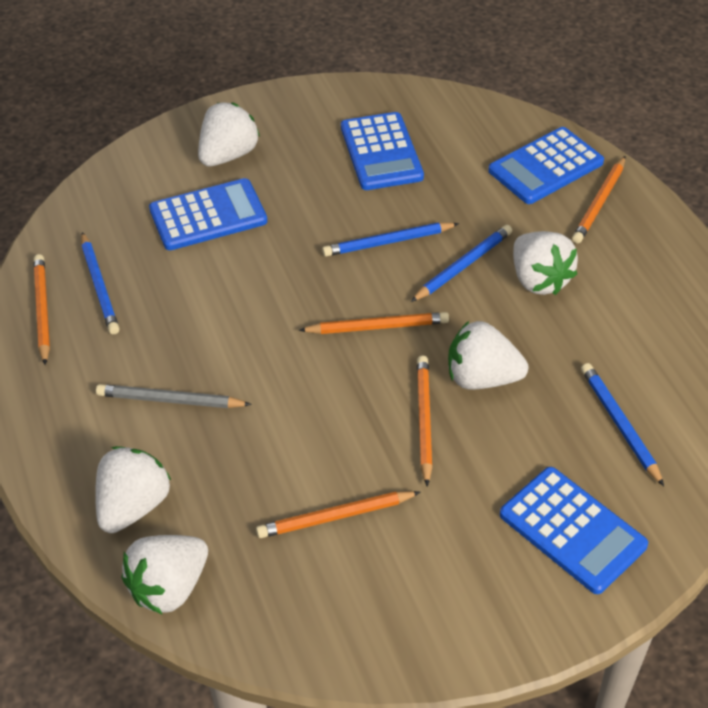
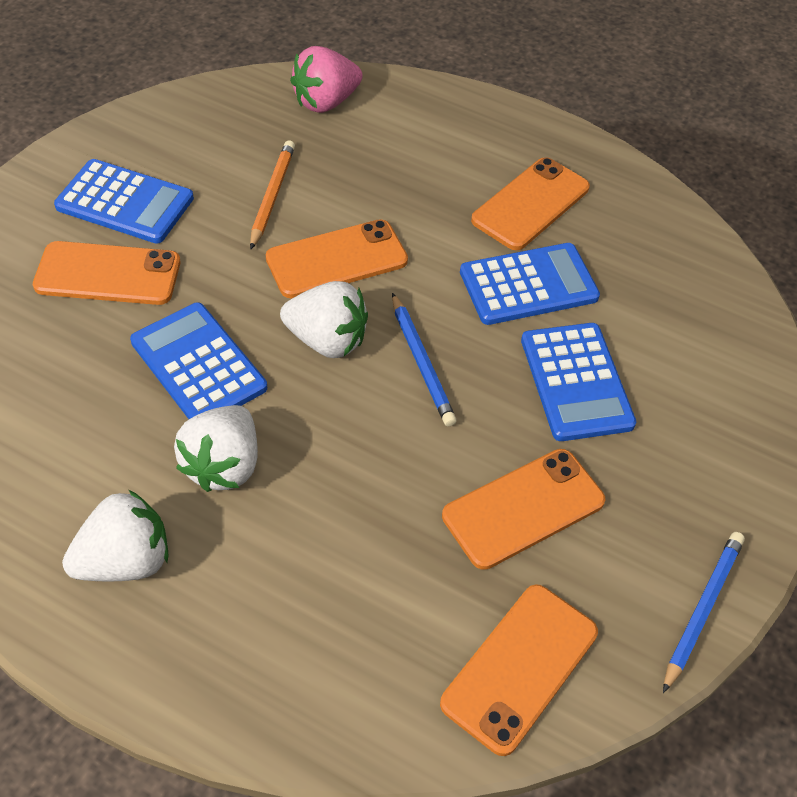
blue pencil: 4 -> 2
grey pencil: 1 -> 0
orange pencil: 5 -> 1
orange phone: 0 -> 5
pink strawberry: 0 -> 1
white strawberry: 5 -> 3

